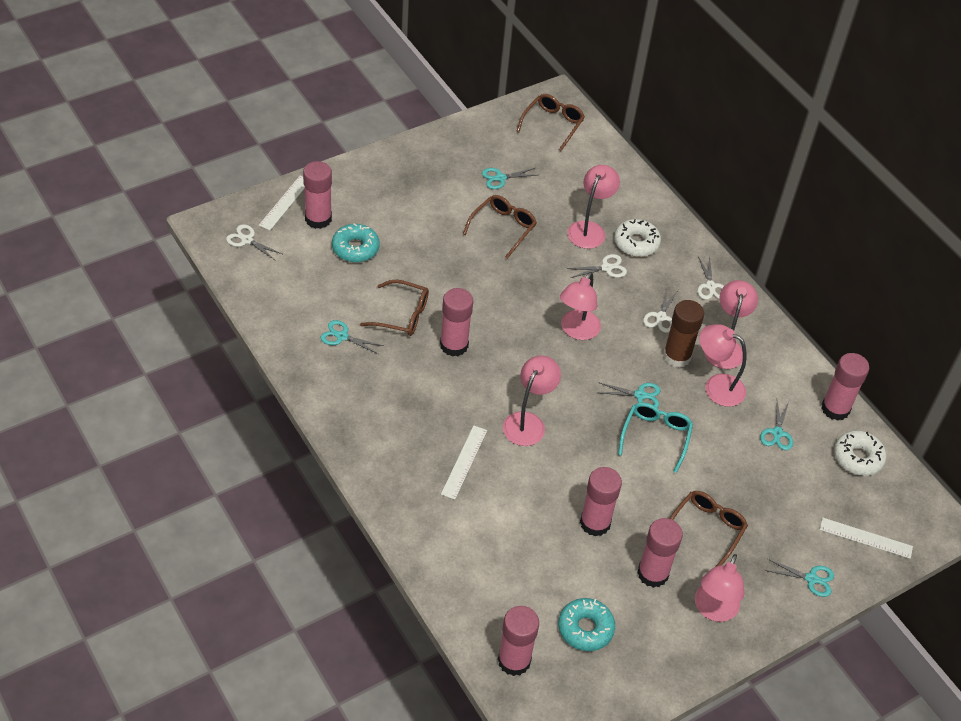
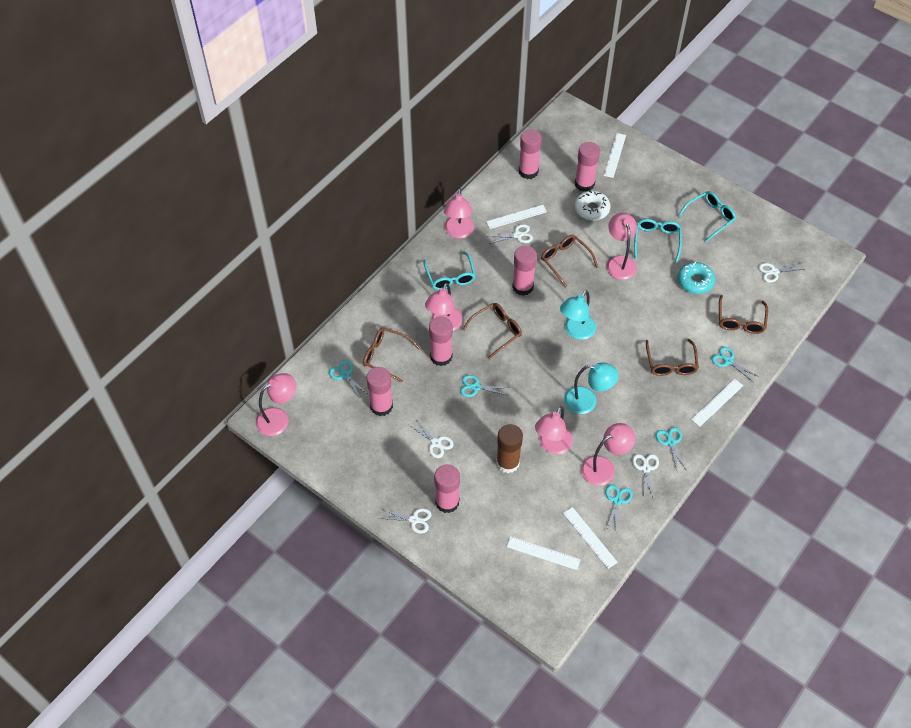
brown glasses: 4 -> 5
turquoise donut: 2 -> 1
turquoise glasses: 1 -> 3
turquoise lamp: 0 -> 2
white donut: 2 -> 1
white ruler: 3 -> 5
white scissors: 4 -> 5

